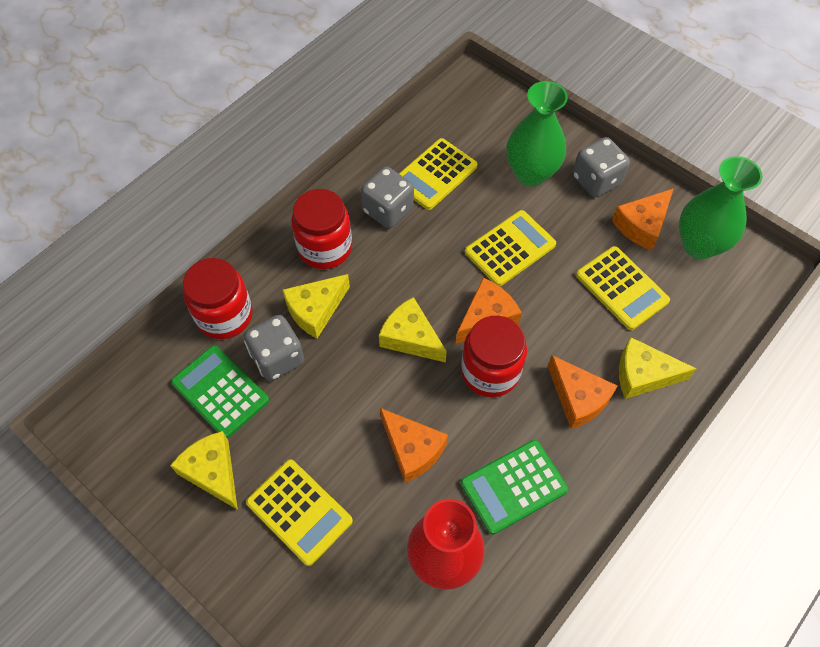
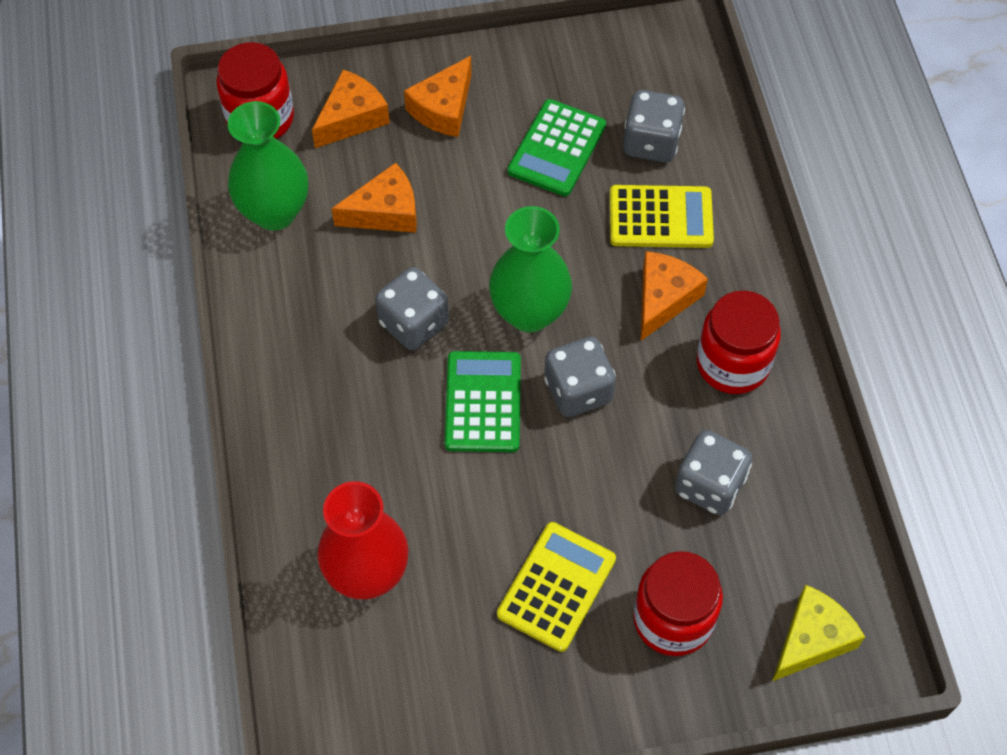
grey dice: 3 -> 4
yellow calculator: 4 -> 2
yellow cheese: 4 -> 1

